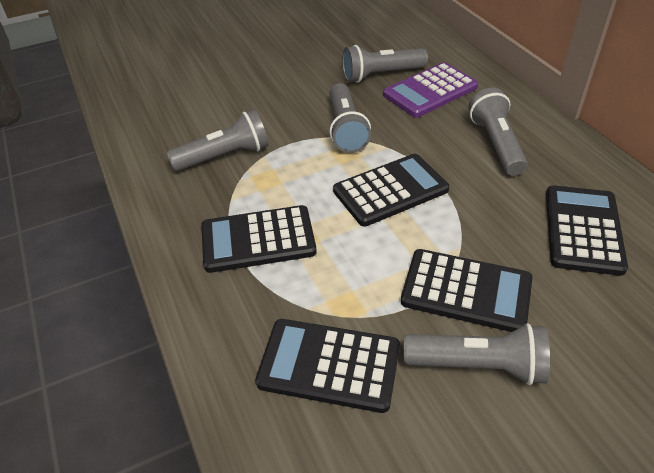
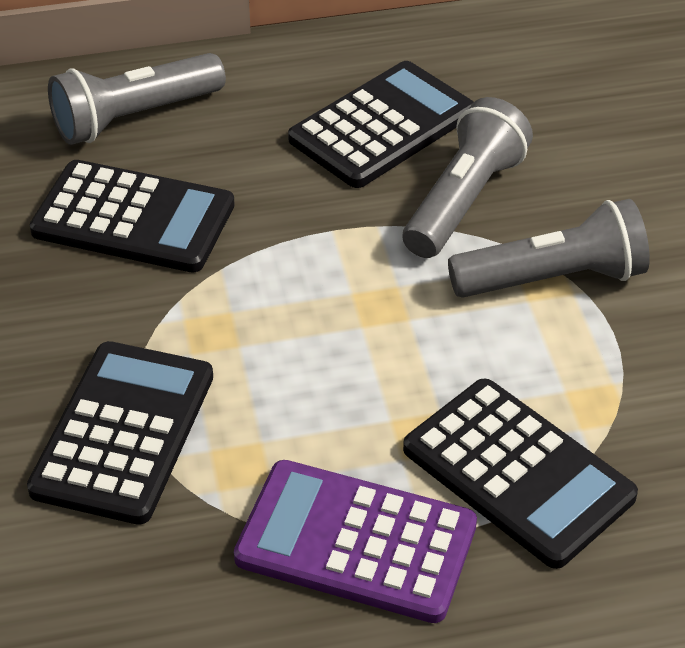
black calculator: 5 -> 4
grey flashlight: 5 -> 3

